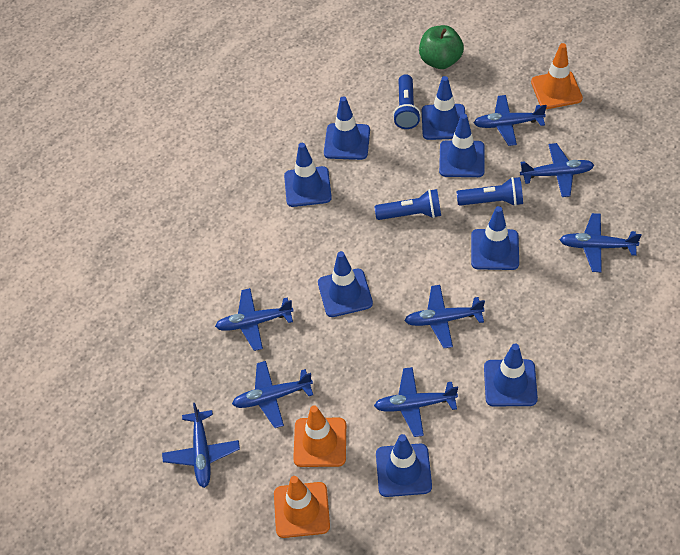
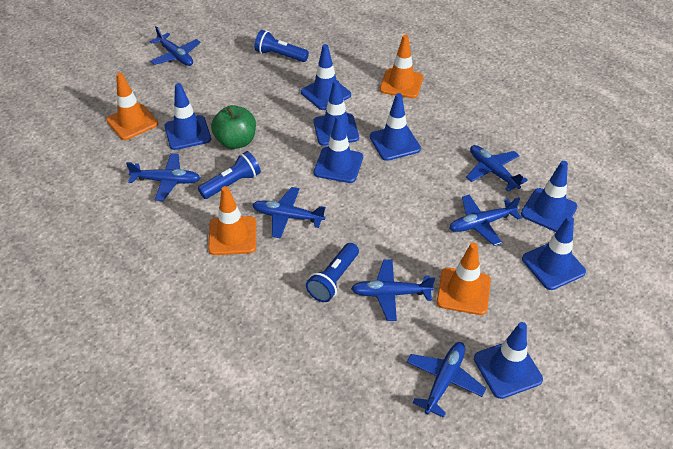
blue plane: 8 -> 7
orange traffic cone: 3 -> 4

